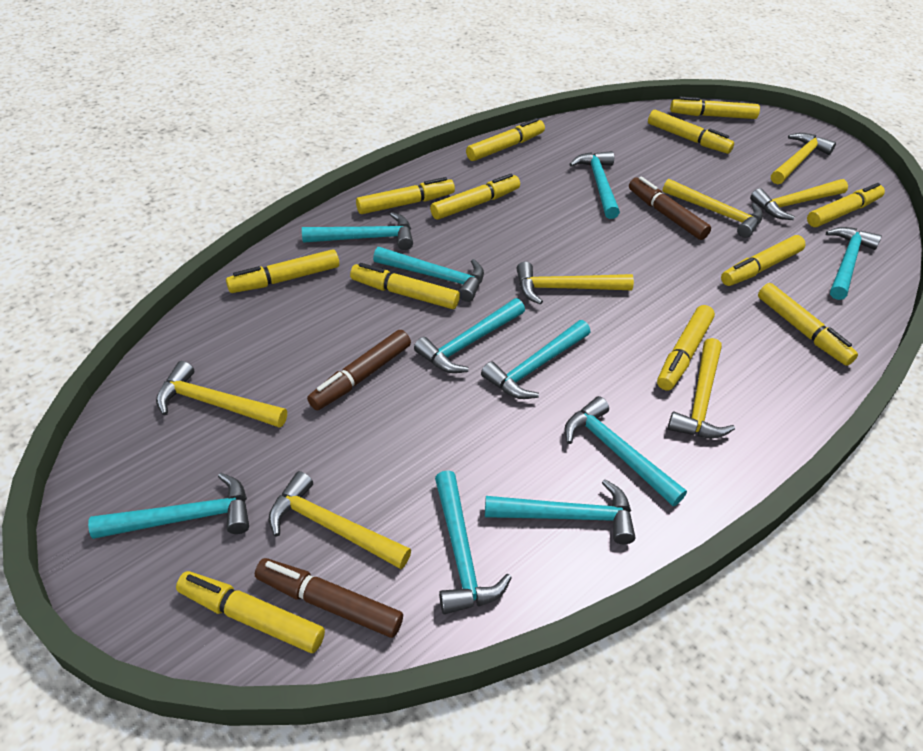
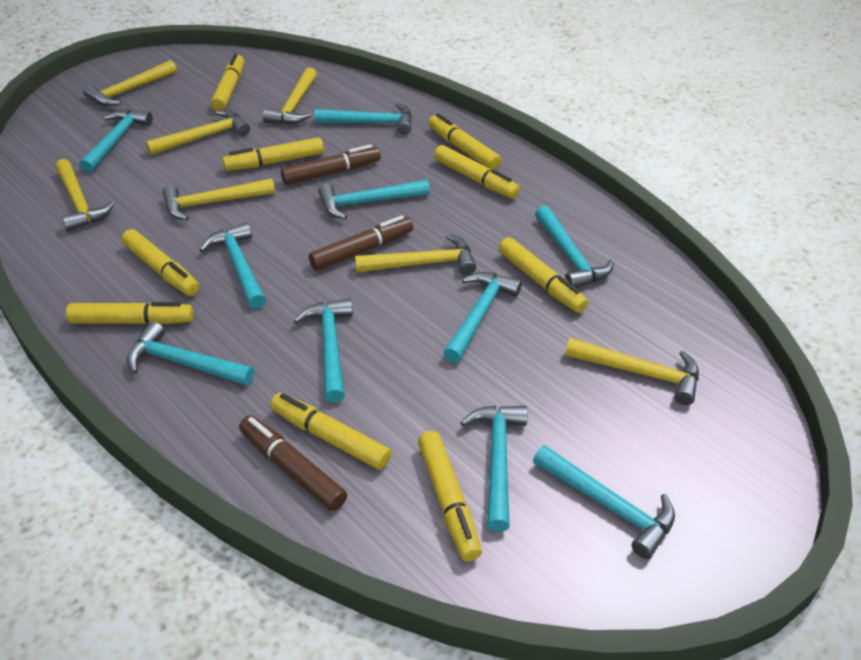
yellow marker: 12 -> 9

